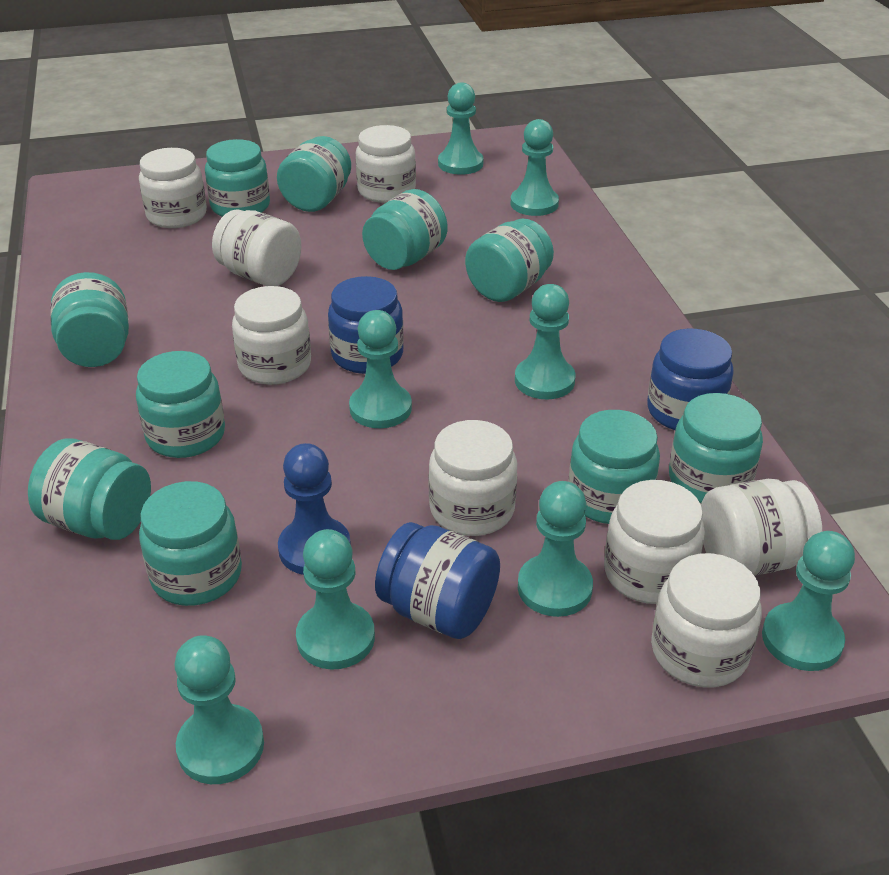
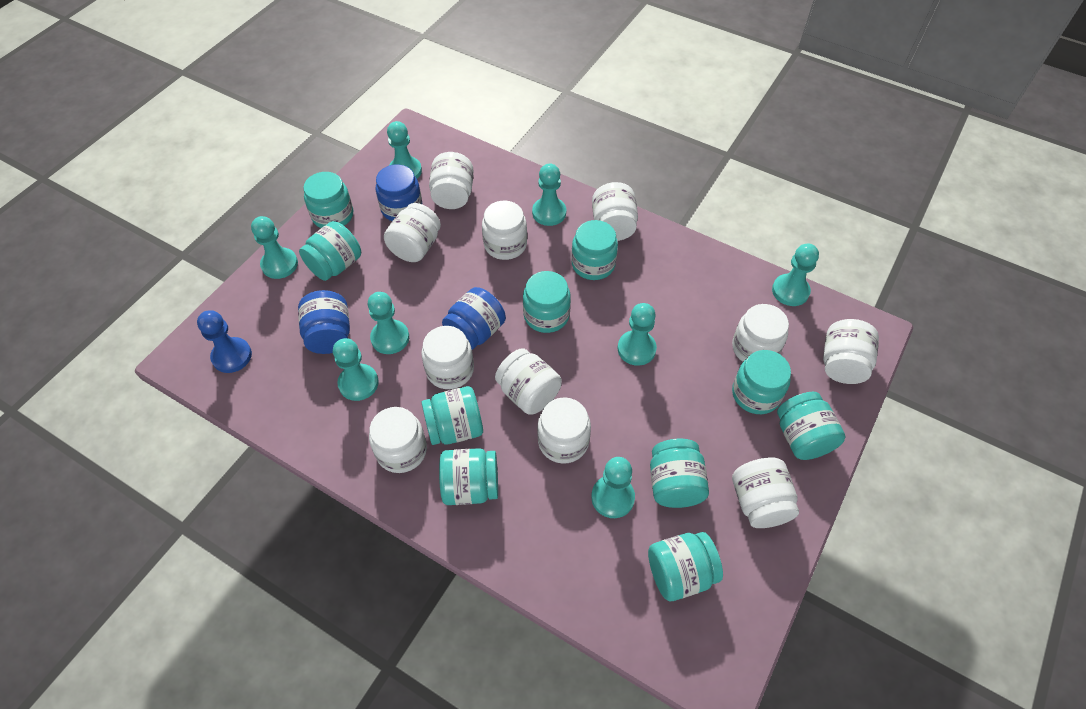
white jar: 8 -> 11

